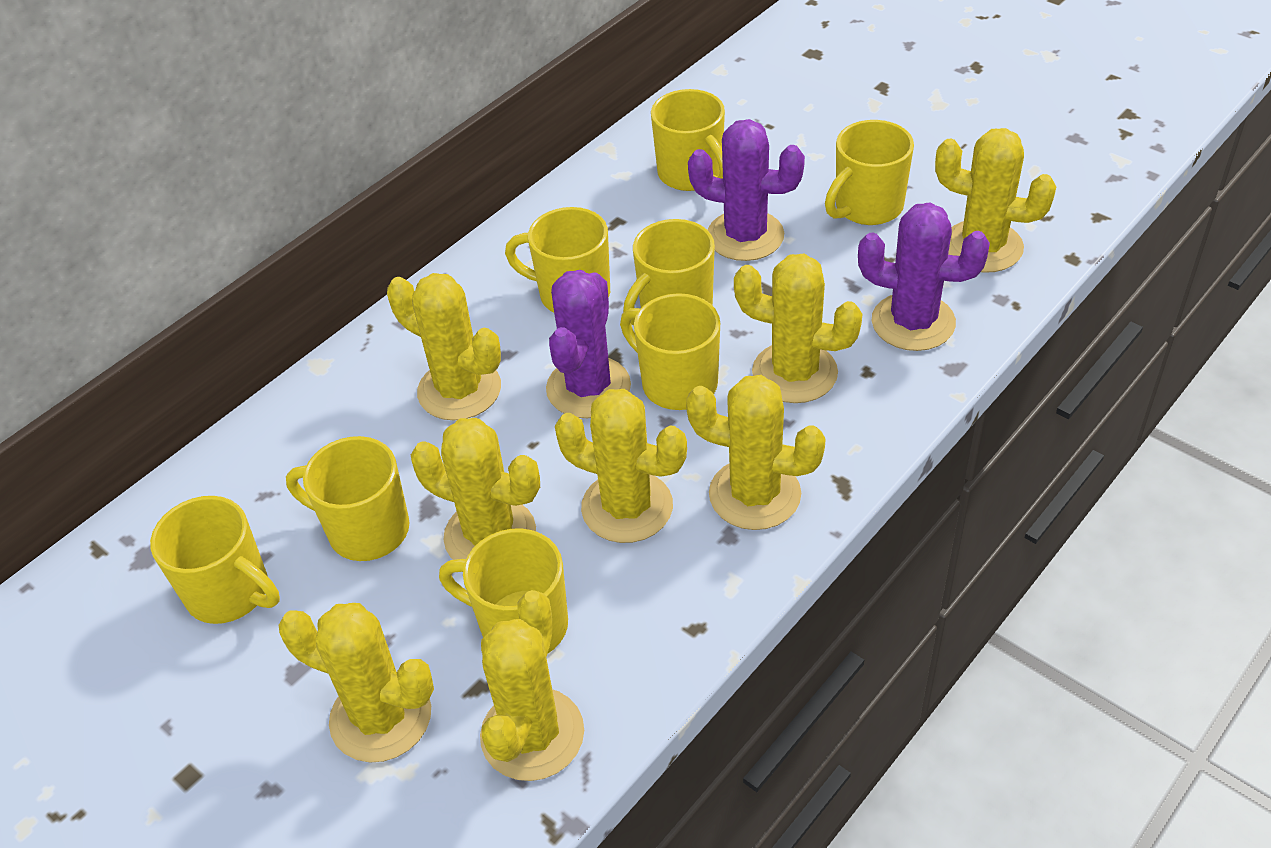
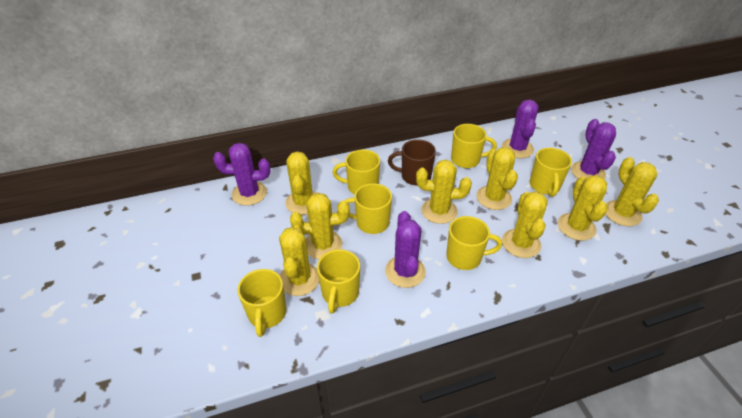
brown mug: 0 -> 1
purple cactus: 3 -> 4
yellow mug: 8 -> 7

